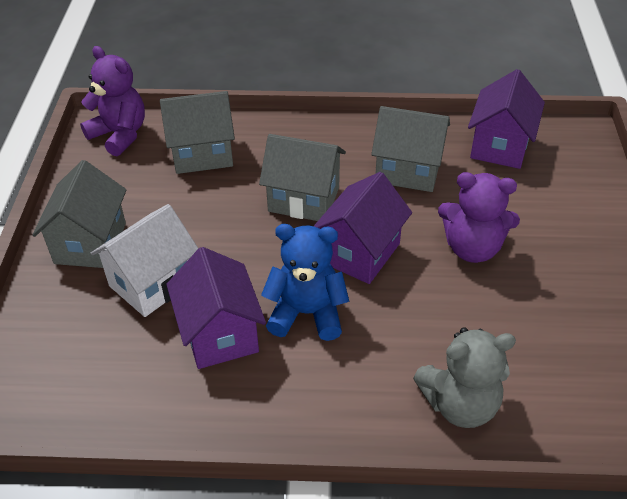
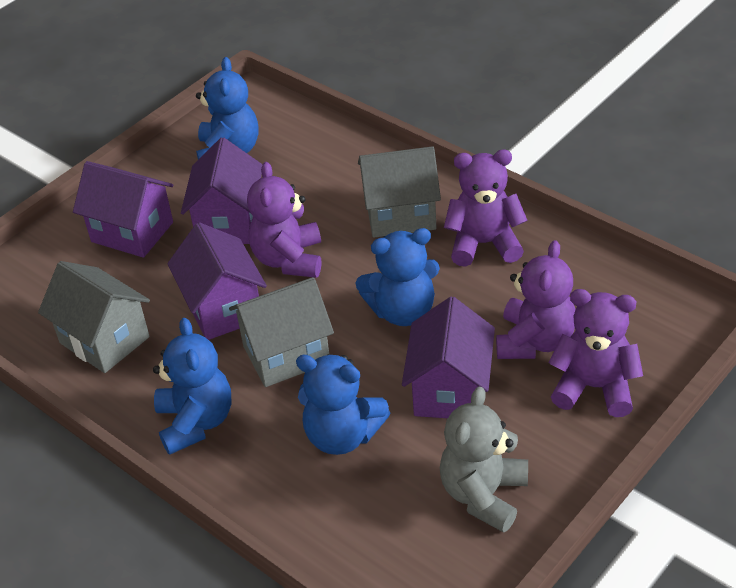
blue teddy bear: 1 -> 4
grey house: 4 -> 3
purple house: 3 -> 4
purple teddy bear: 2 -> 4
white house: 1 -> 0

